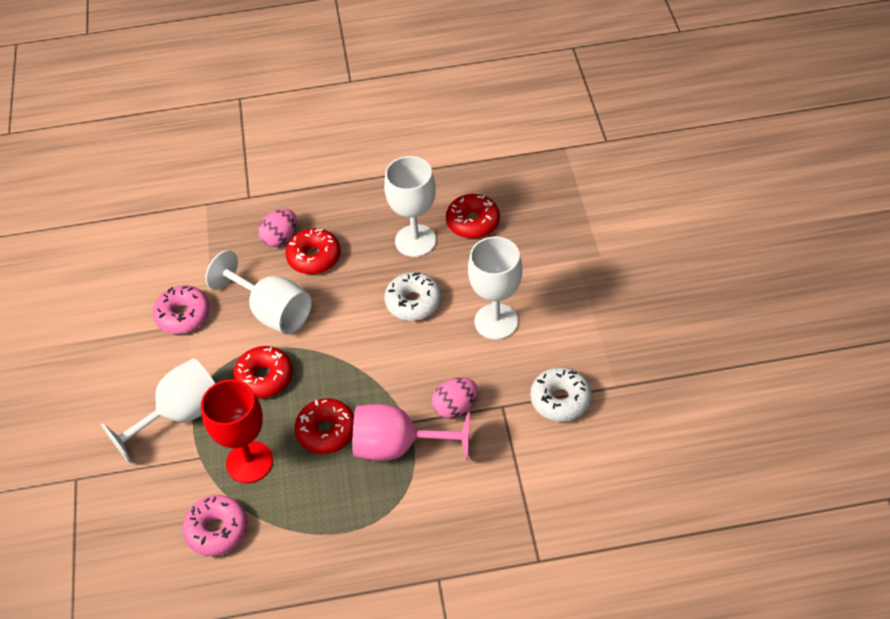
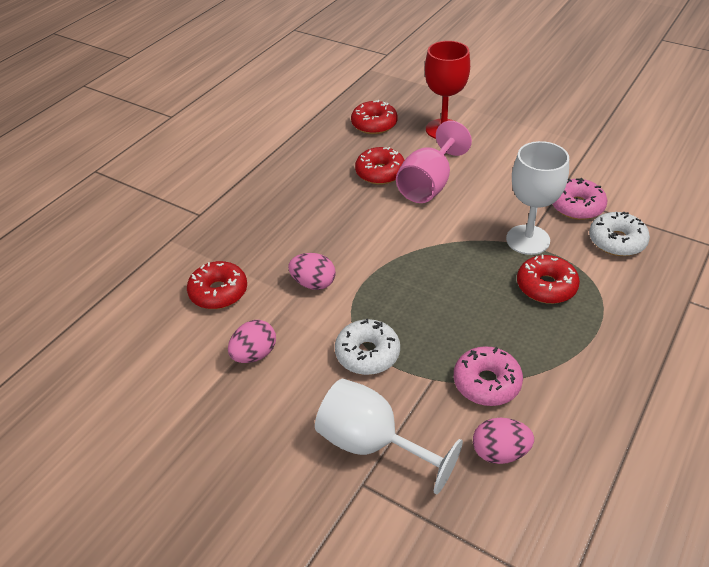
pink egg: 2 -> 3
white goblet: 4 -> 2

